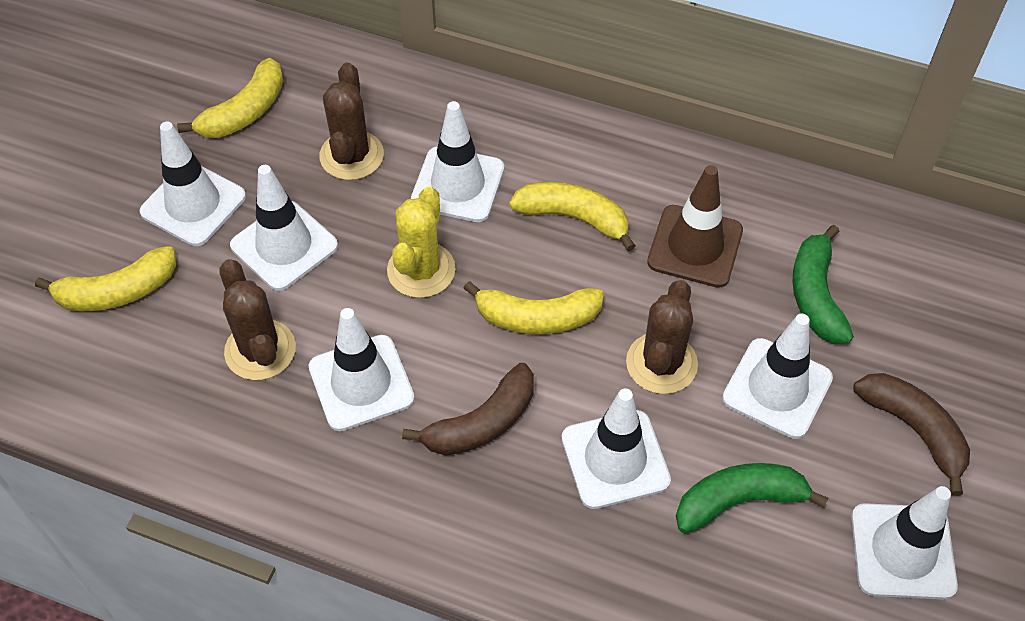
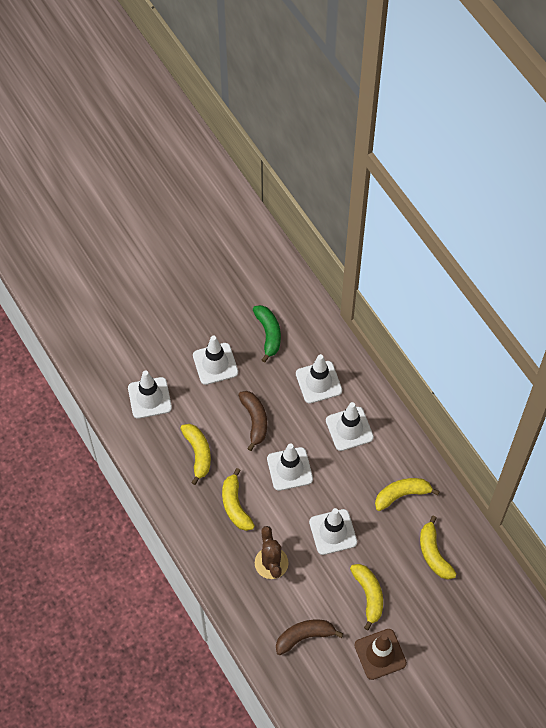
brown cactus: 3 -> 1
green banana: 2 -> 1
white traffic cone: 7 -> 6
yellow banana: 4 -> 5
yellow cactus: 1 -> 0

